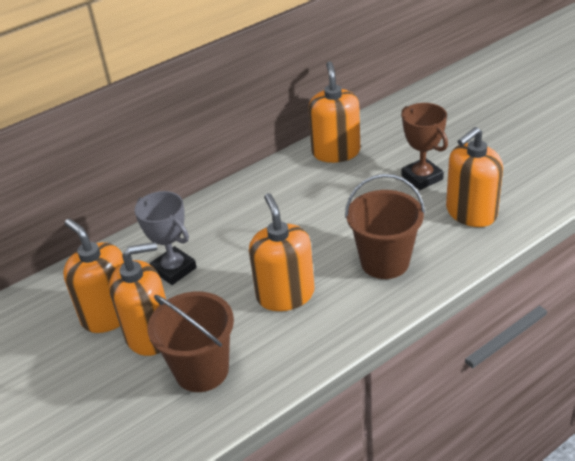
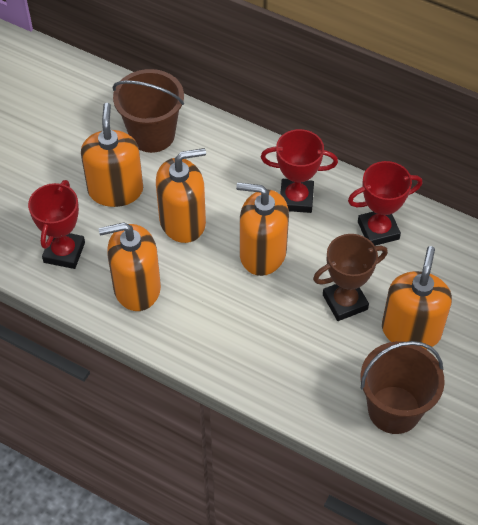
grey trophy: 1 -> 0
red trophy: 0 -> 3

